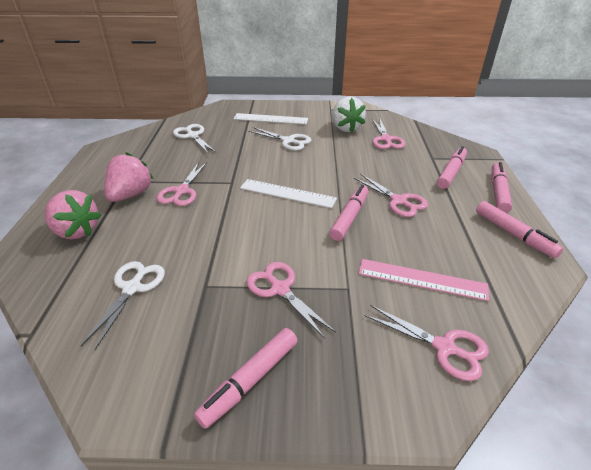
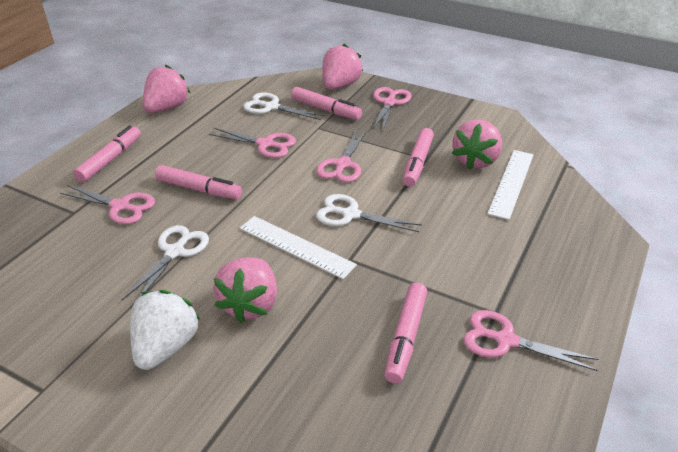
pink ruler: 1 -> 0
pink strawberry: 2 -> 4

